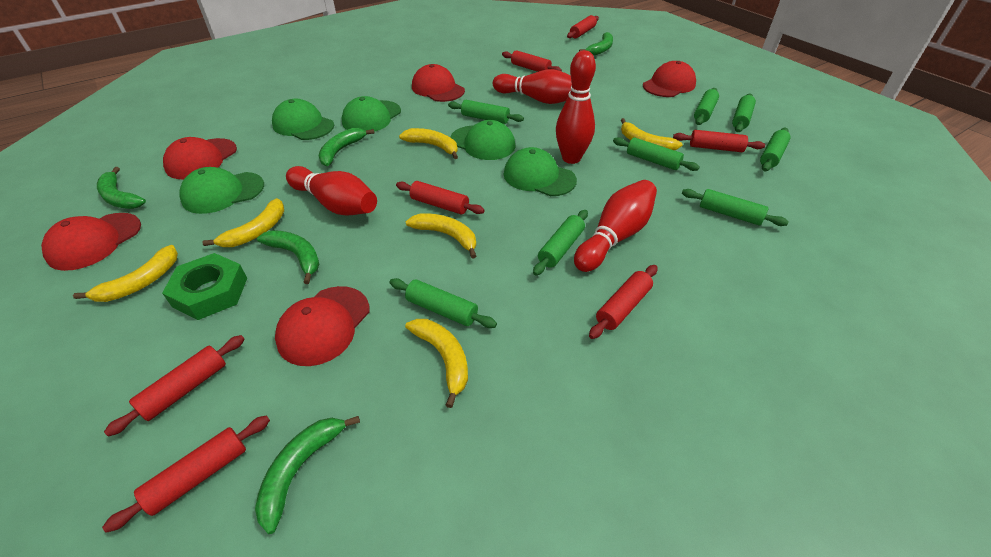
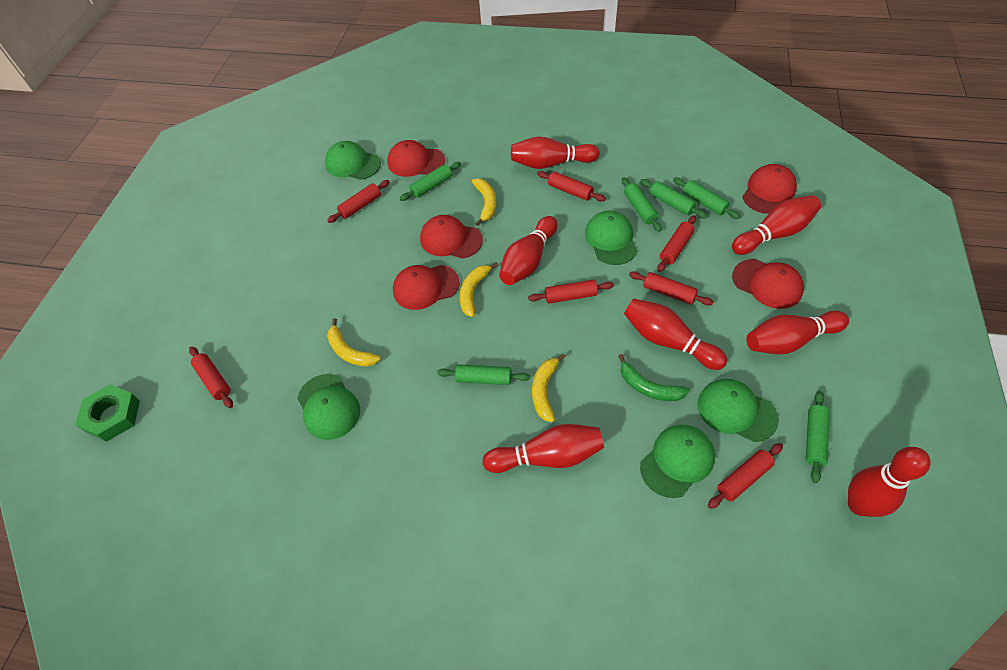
green banana: 5 -> 1
green rolling pin: 8 -> 6
red bowling pin: 4 -> 7
yellow banana: 6 -> 4

